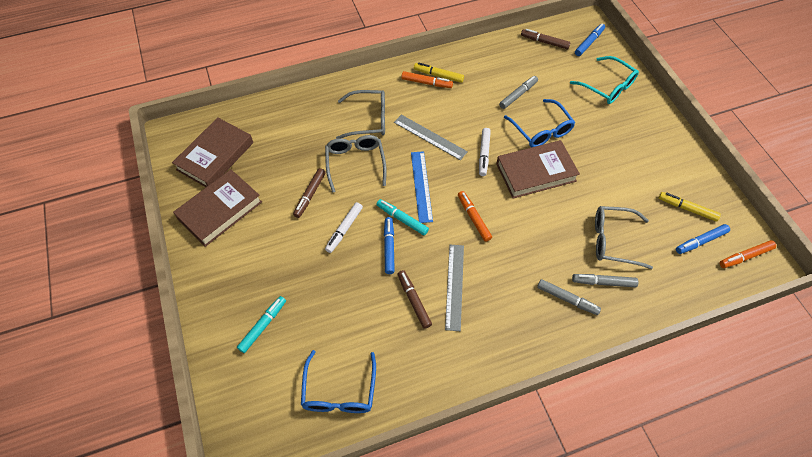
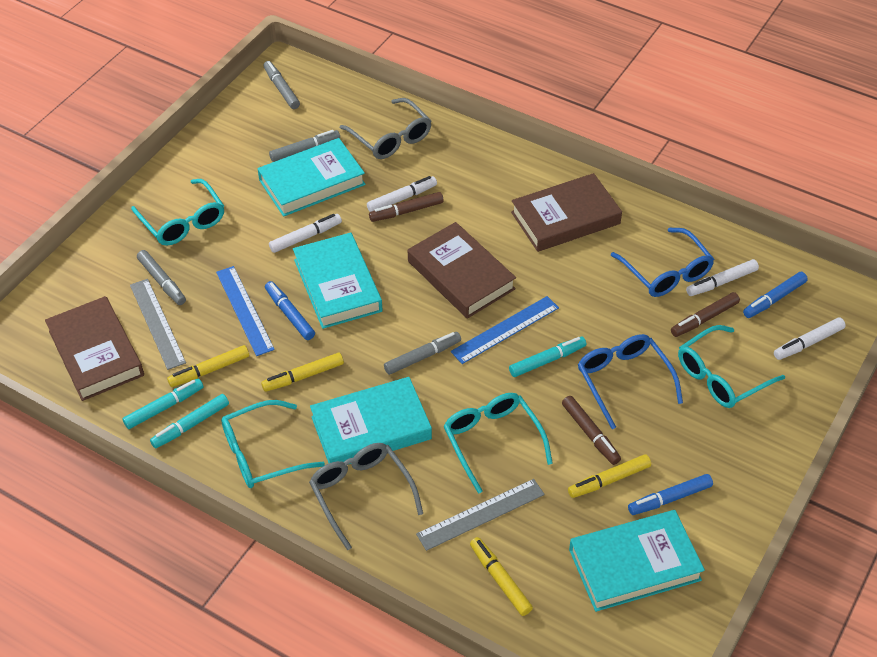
blue ruler: 1 -> 2
grey glasses: 3 -> 2
grey marker: 3 -> 4
orange marker: 3 -> 0
turquoise book: 0 -> 4
turquoise glasses: 1 -> 4
turquoise marker: 2 -> 3
white marker: 2 -> 4
yellow marker: 2 -> 4

